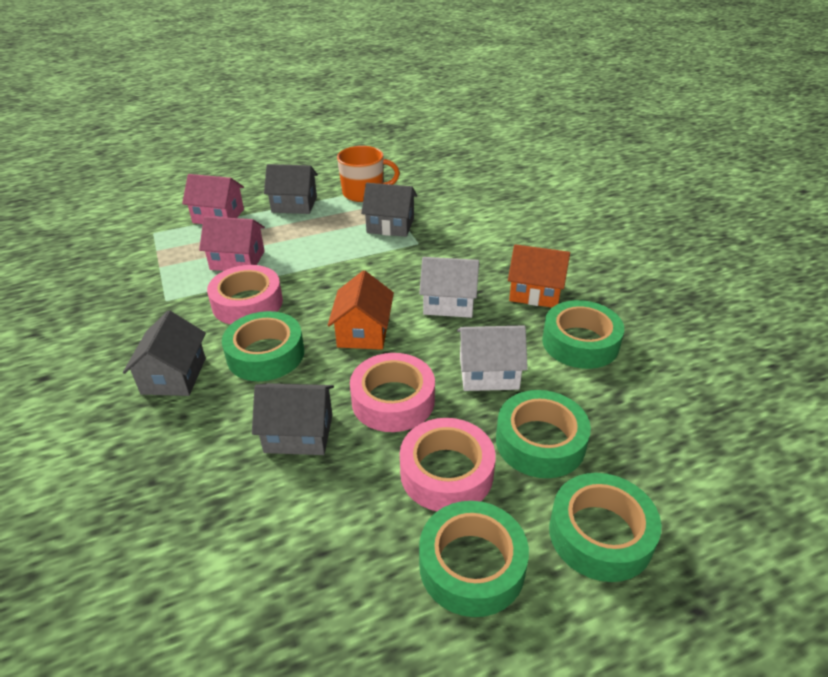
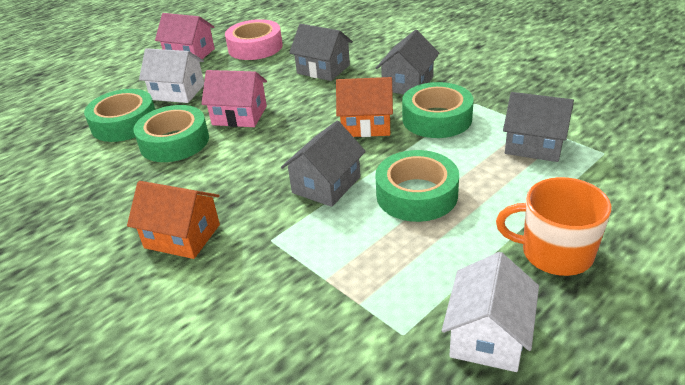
green tape: 5 -> 4
pink tape: 3 -> 1

